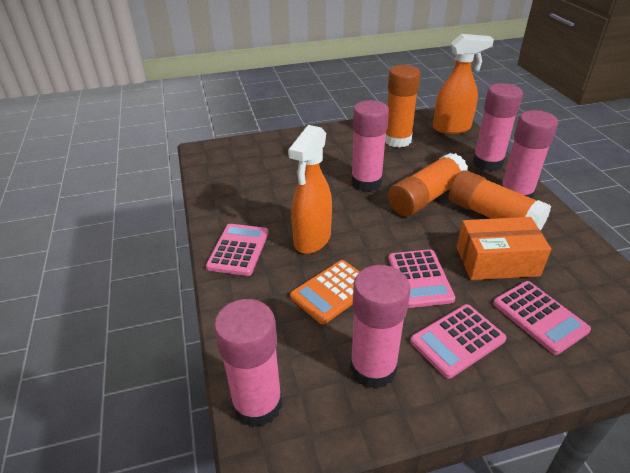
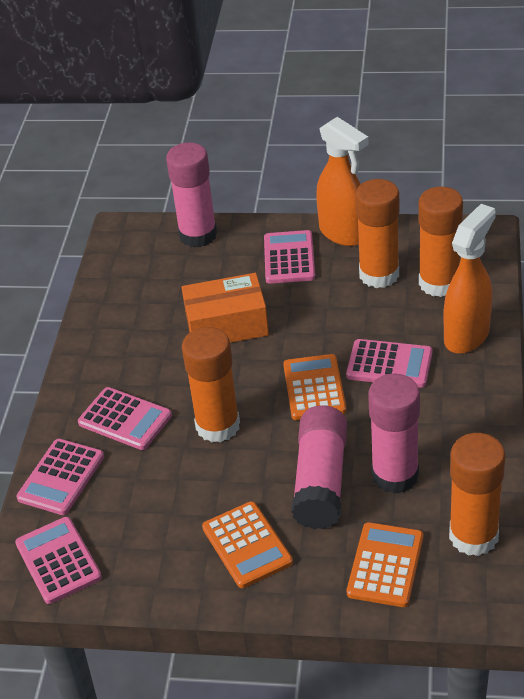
orange calculator: 1 -> 3
orange glue stick: 3 -> 4
pink calculator: 4 -> 5
pink glue stick: 5 -> 3

